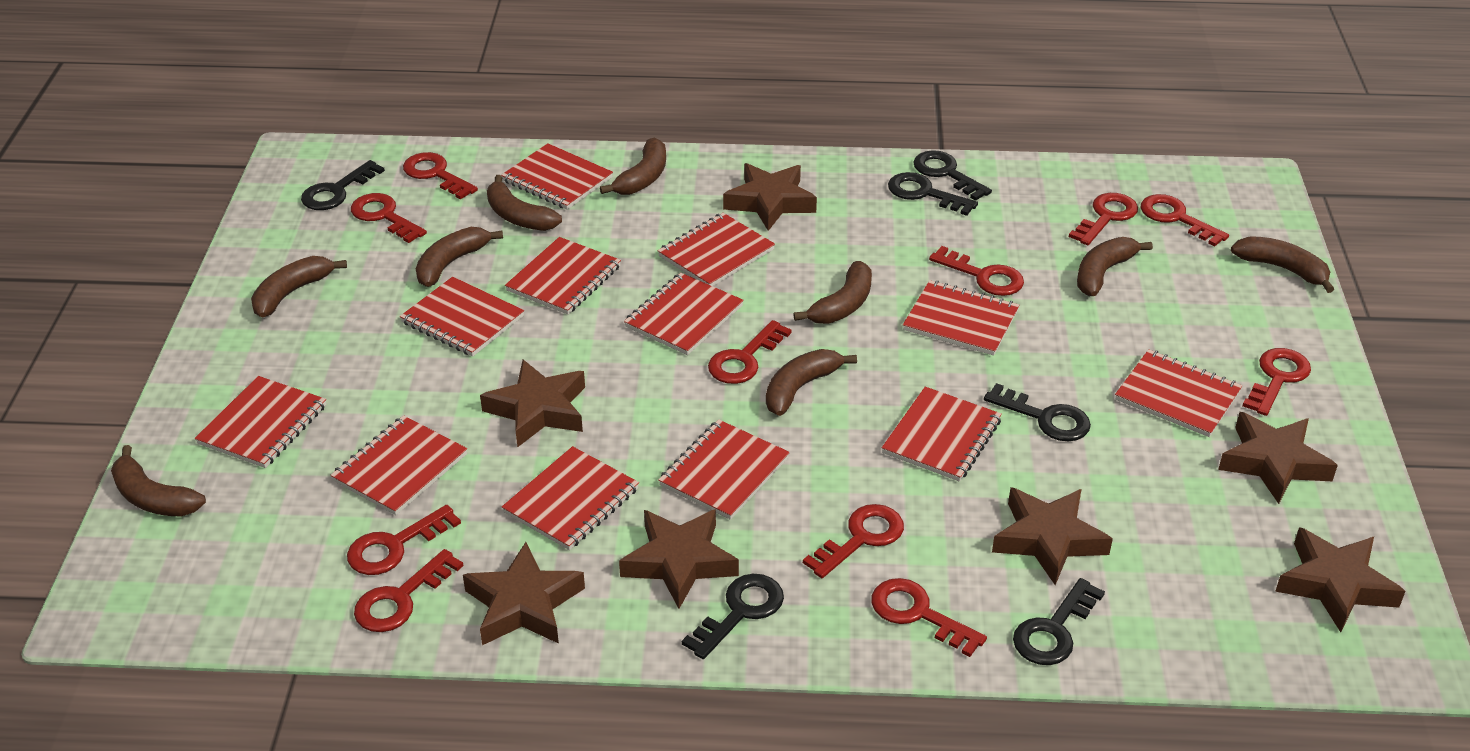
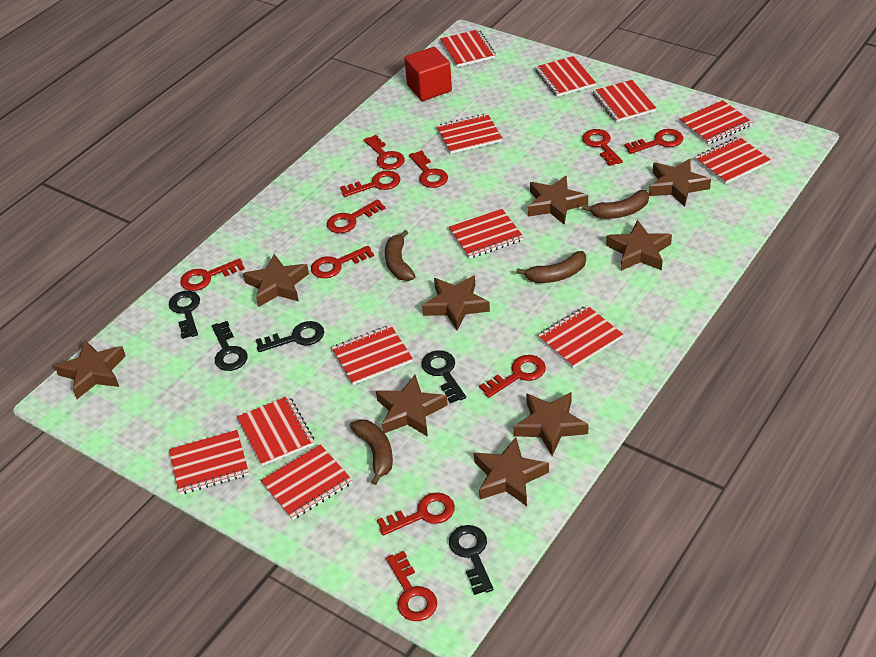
black key: 6 -> 5
brown banana: 9 -> 4
brown star: 7 -> 9
red cube: 0 -> 1

